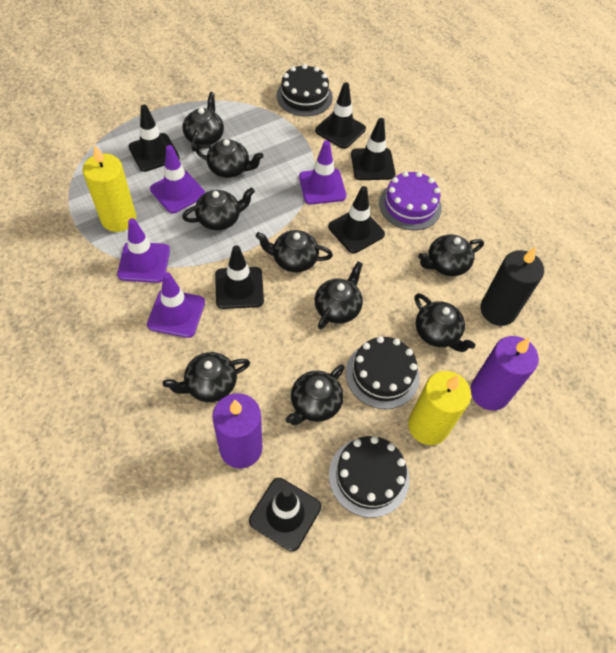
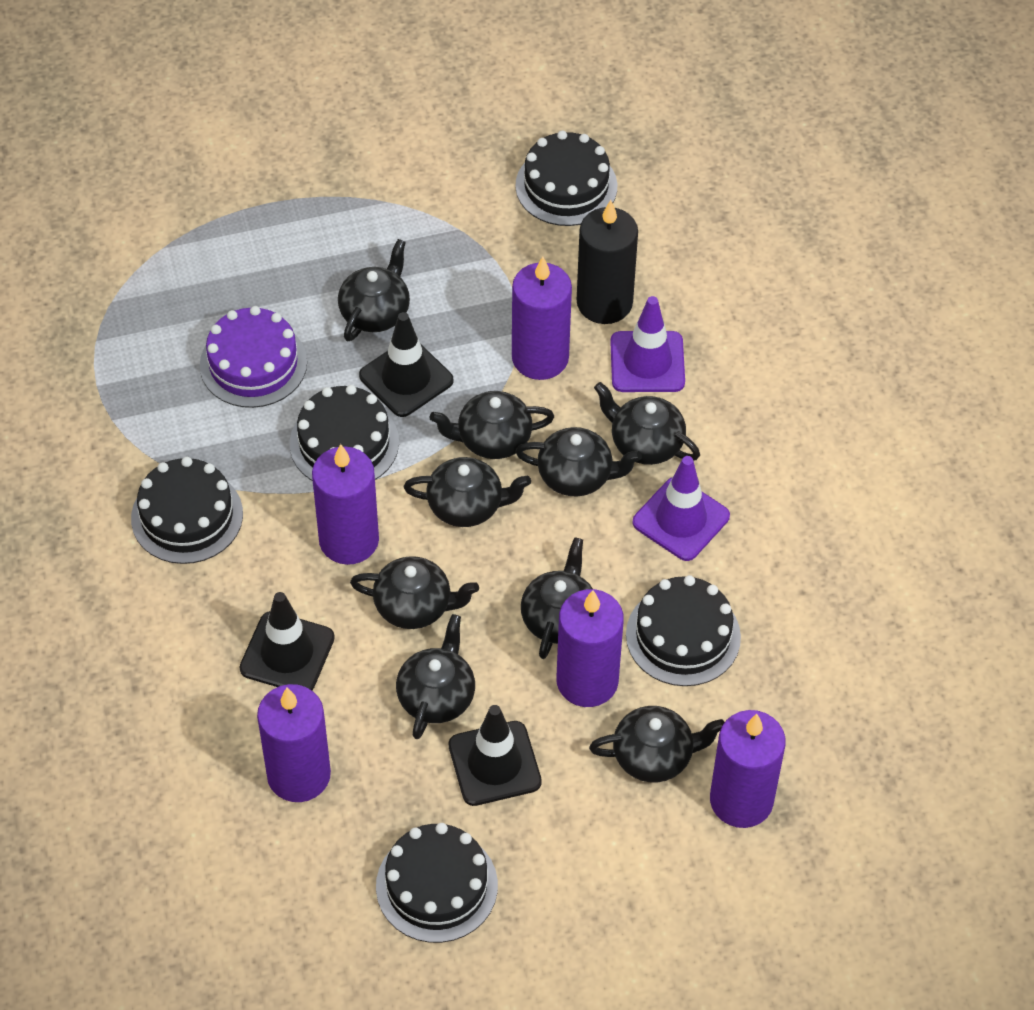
black cake: 3 -> 5
black traffic cone: 6 -> 3
purple candle: 2 -> 5
purple traffic cone: 4 -> 2
yellow candle: 2 -> 0

